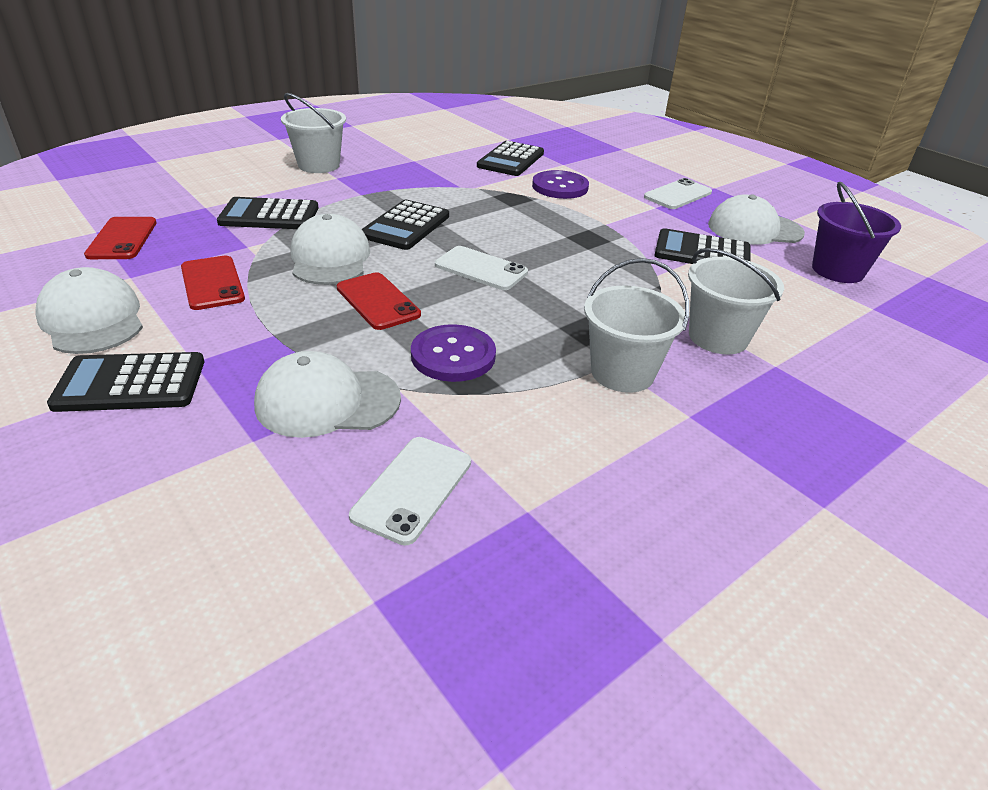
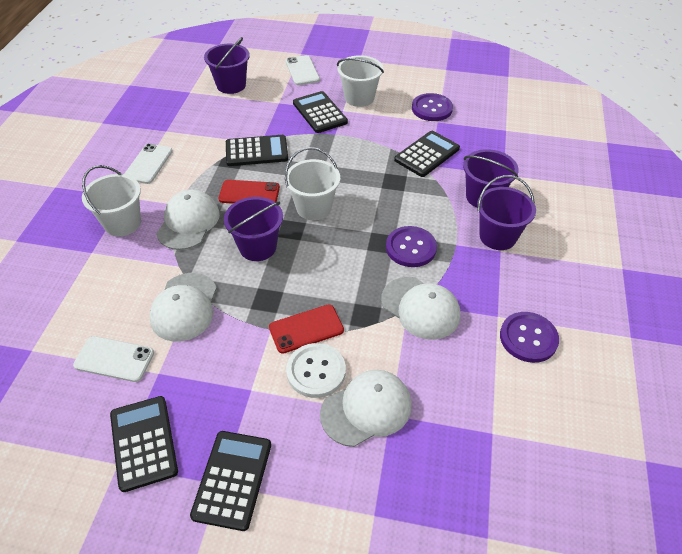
purple bucket: 1 -> 4
purple button: 2 -> 3
red phone: 3 -> 2
white button: 0 -> 1

